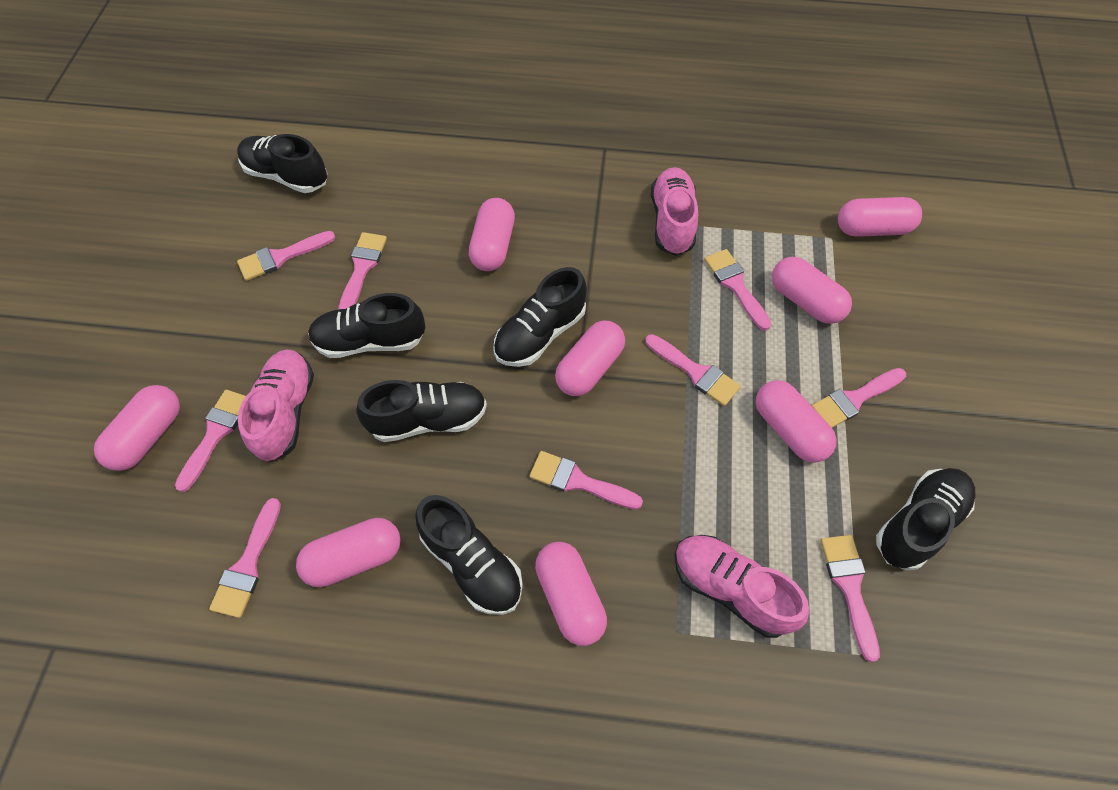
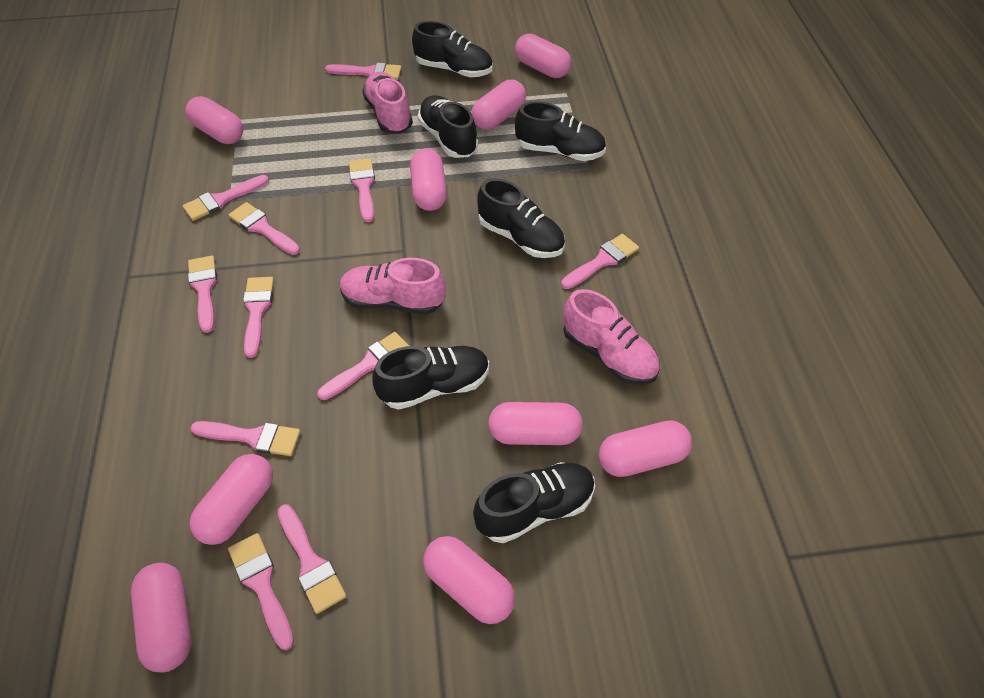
pink brush: 9 -> 11
pink capsule: 8 -> 9

